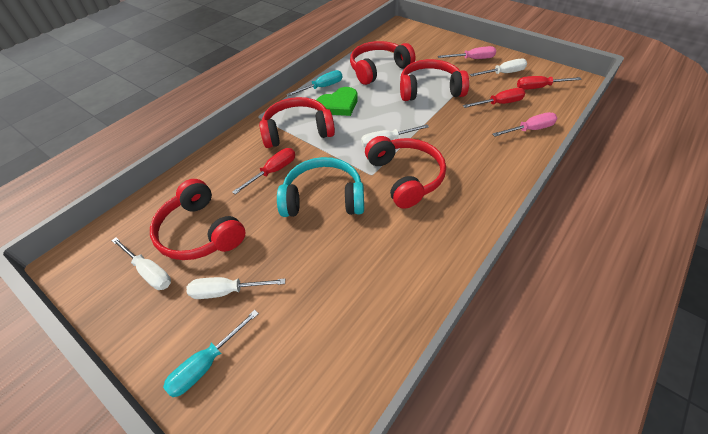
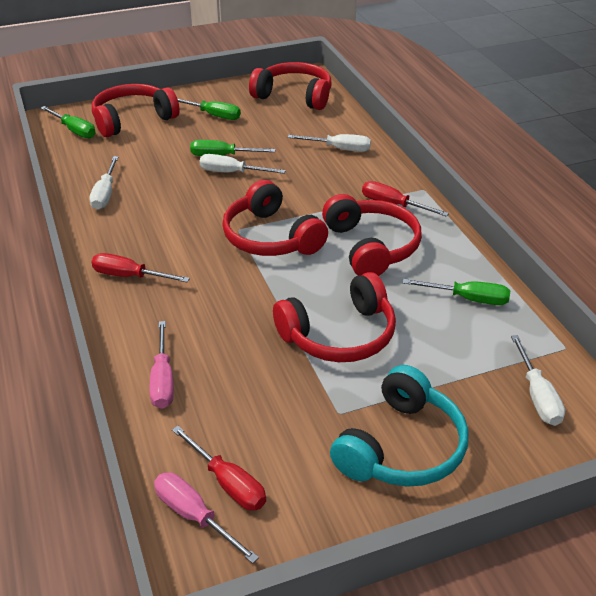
green heart: 1 -> 0
green screwdriver: 0 -> 4
turquoise screwdriver: 2 -> 0

